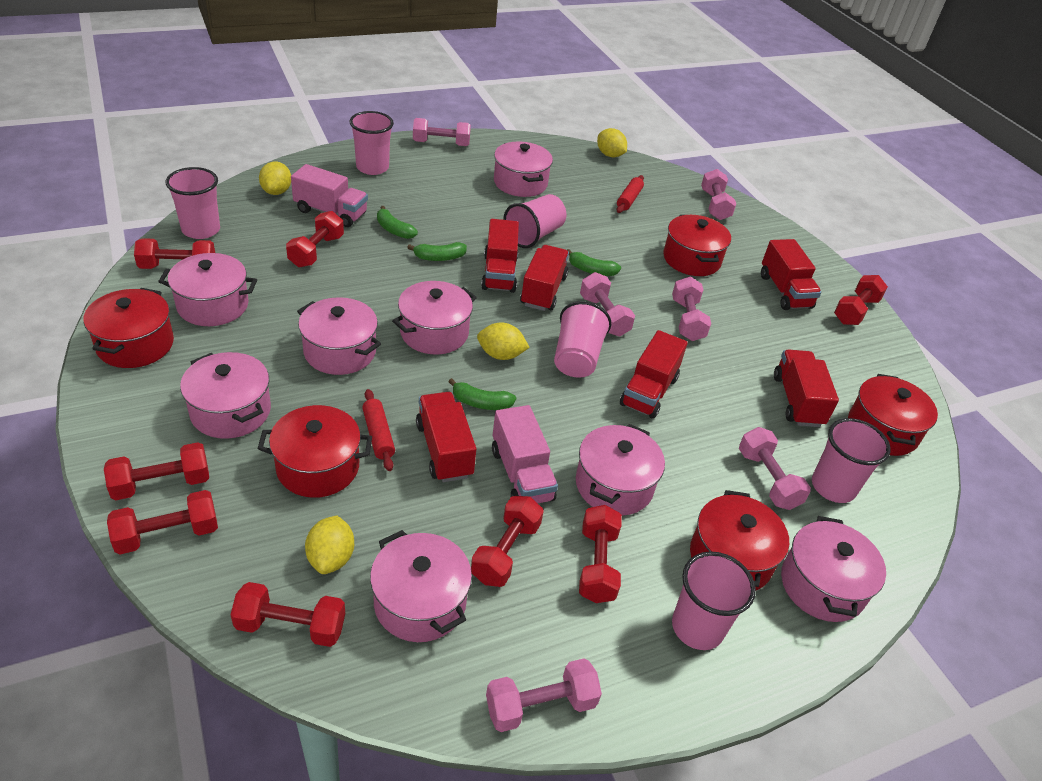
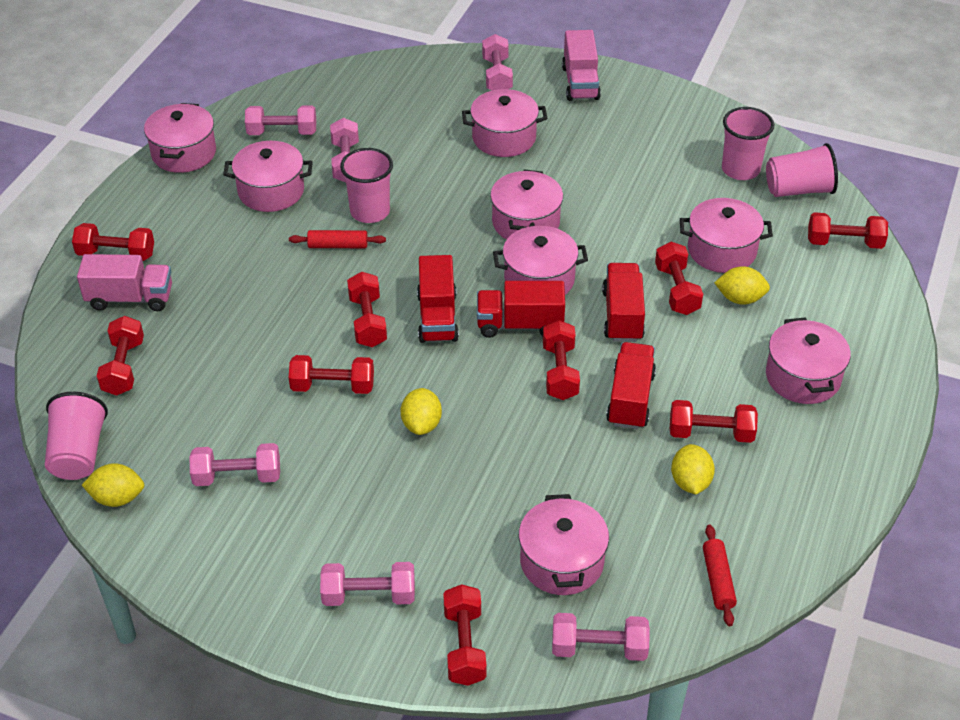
green banana: 4 -> 0
pink cup: 6 -> 4
red dumbbell: 8 -> 9
red pot: 5 -> 0
red truck: 6 -> 4

